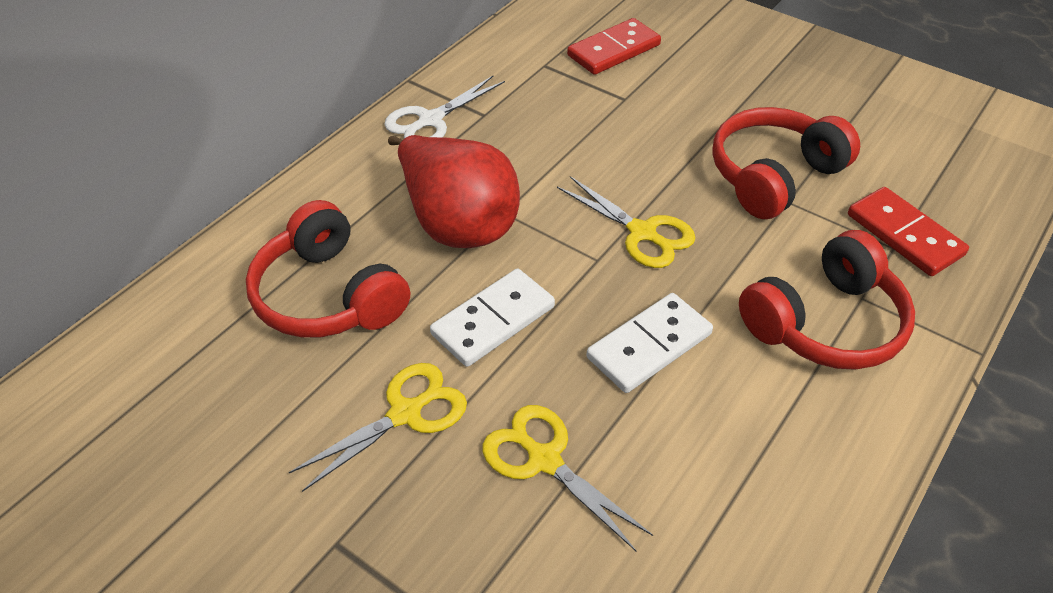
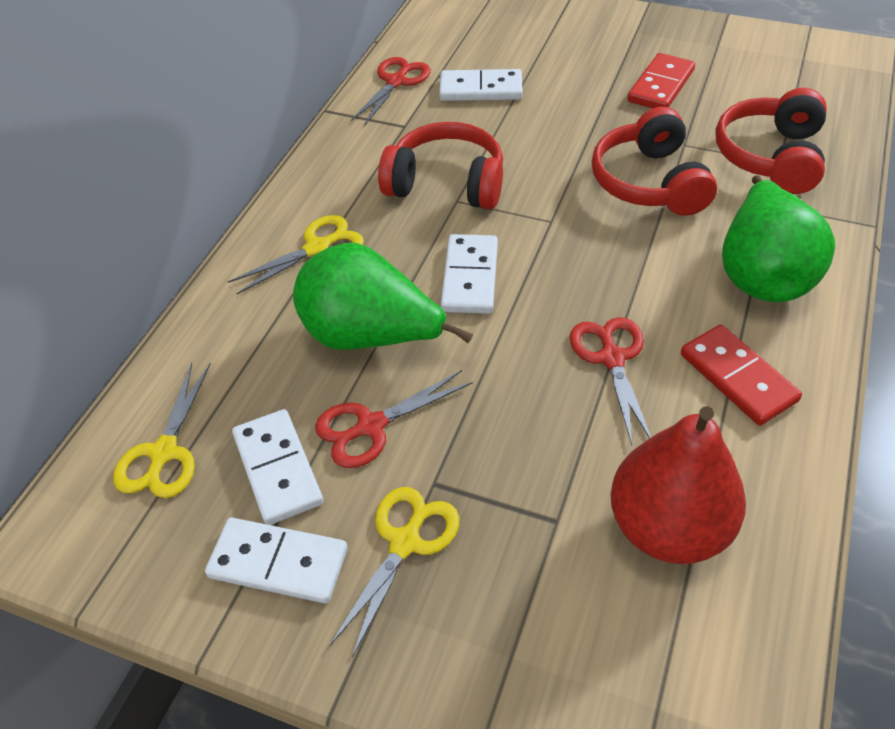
green pear: 0 -> 2
red scissors: 0 -> 3
white domino: 2 -> 4
white scissors: 1 -> 0

